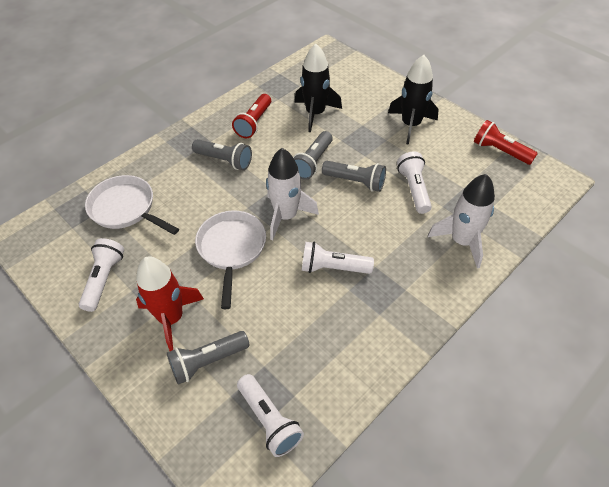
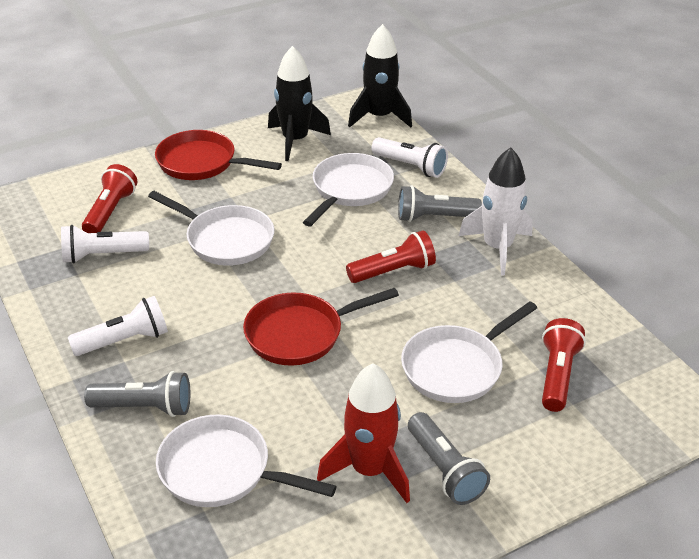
grey flashlight: 4 -> 3
red flashlight: 2 -> 3
red pan: 0 -> 2
white flashlight: 4 -> 3
white pan: 2 -> 4
white rocket: 2 -> 1

